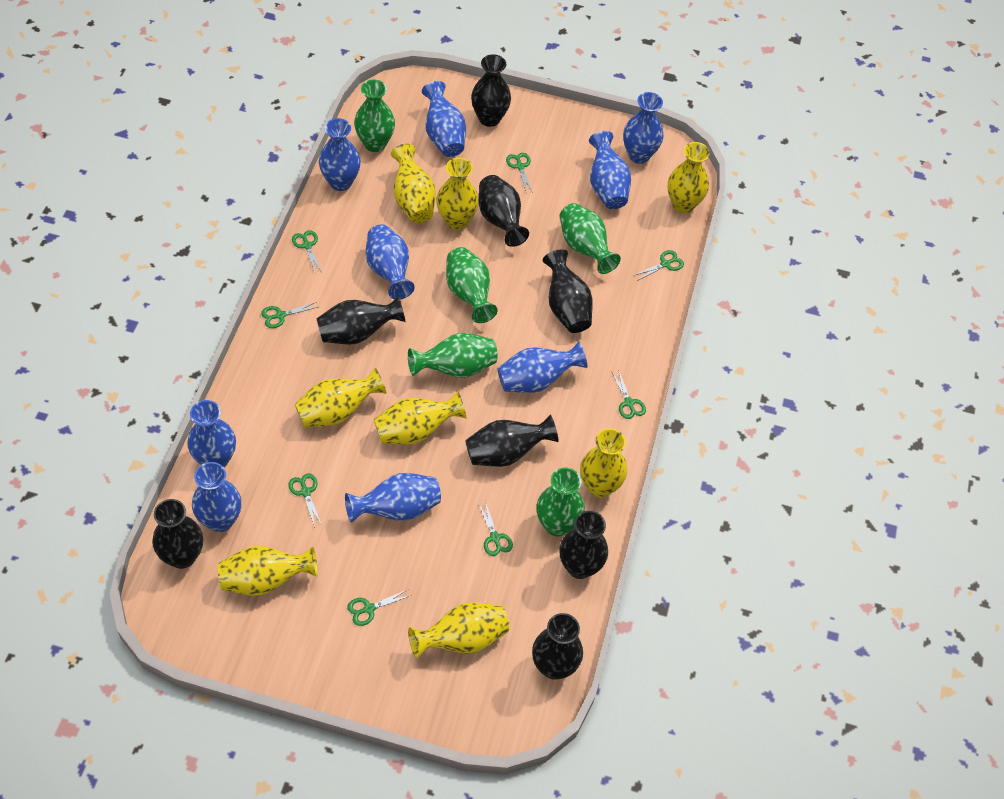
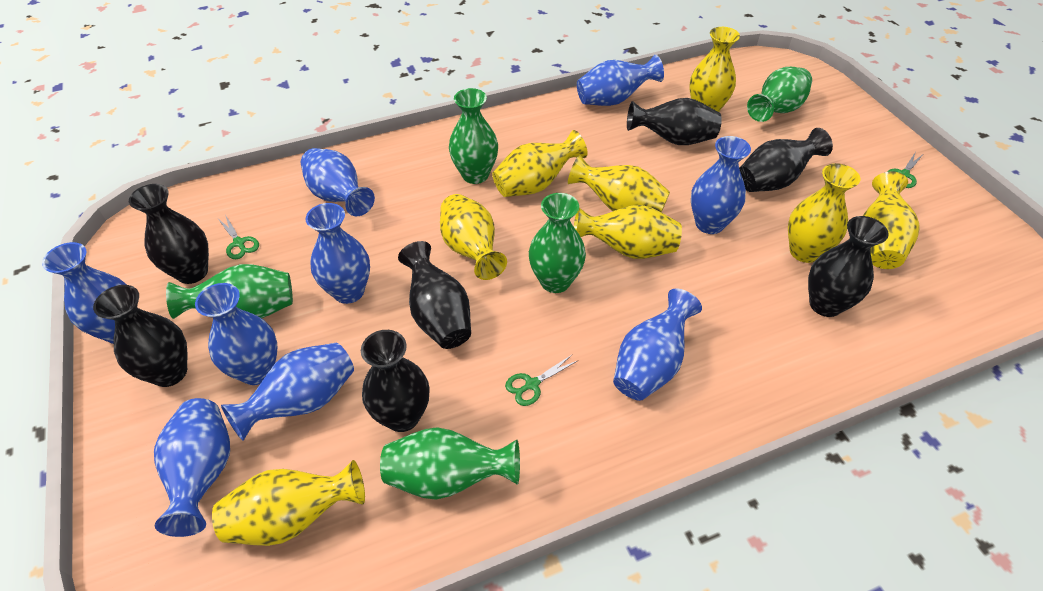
black vase: 8 -> 7
green scissors: 8 -> 3

